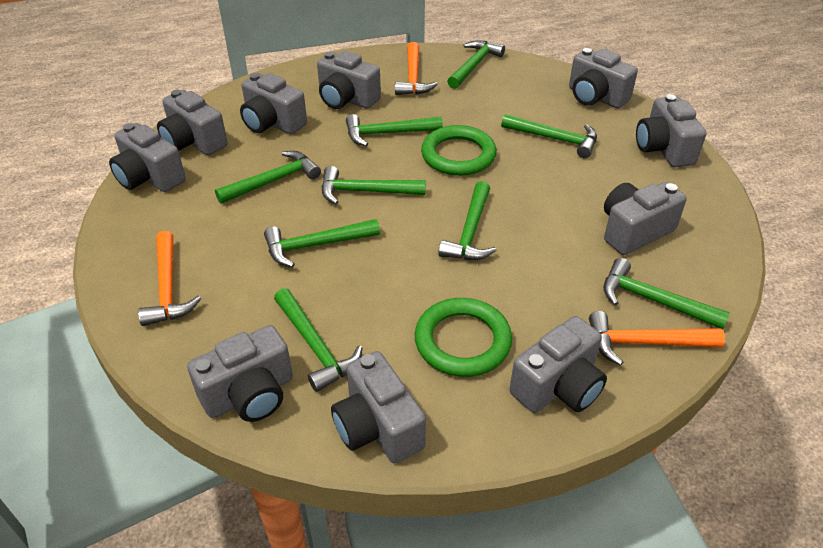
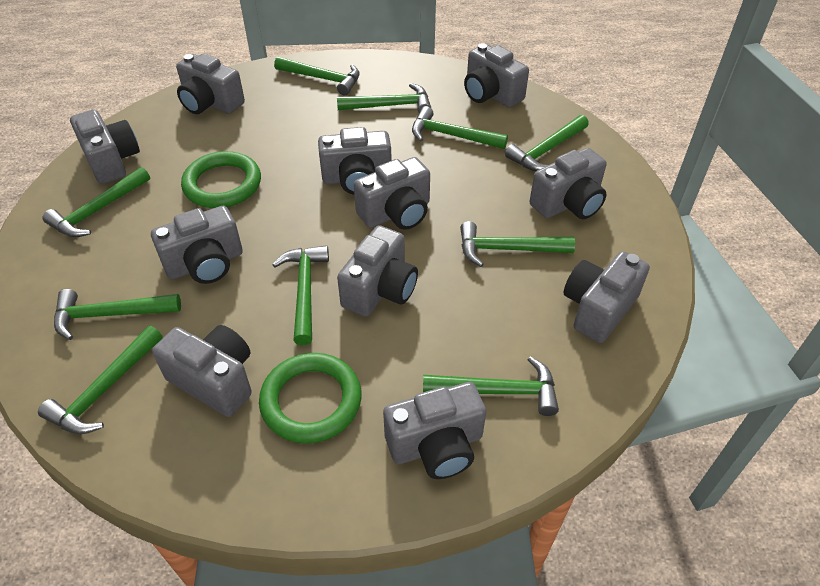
green hammer: 9 -> 10
grey camera: 10 -> 11
orange hammer: 3 -> 0

